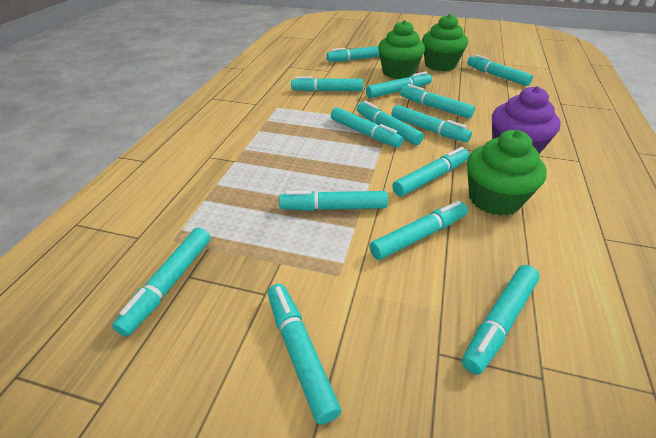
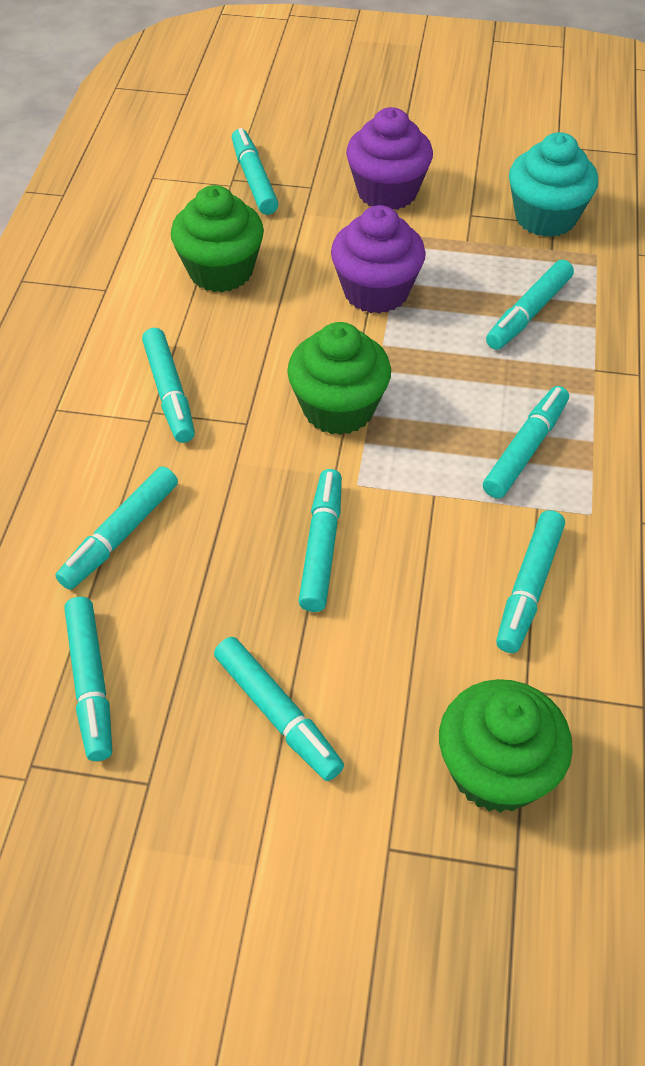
purple cupcake: 1 -> 2
turquoise cupcake: 0 -> 1
turquoise marker: 14 -> 9

